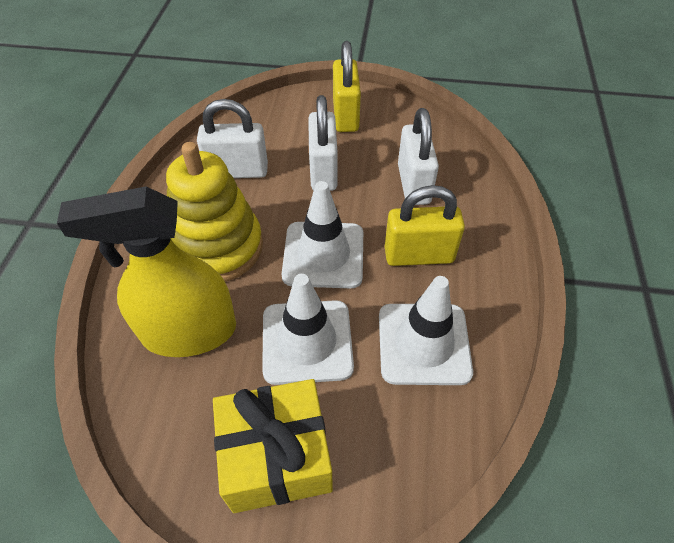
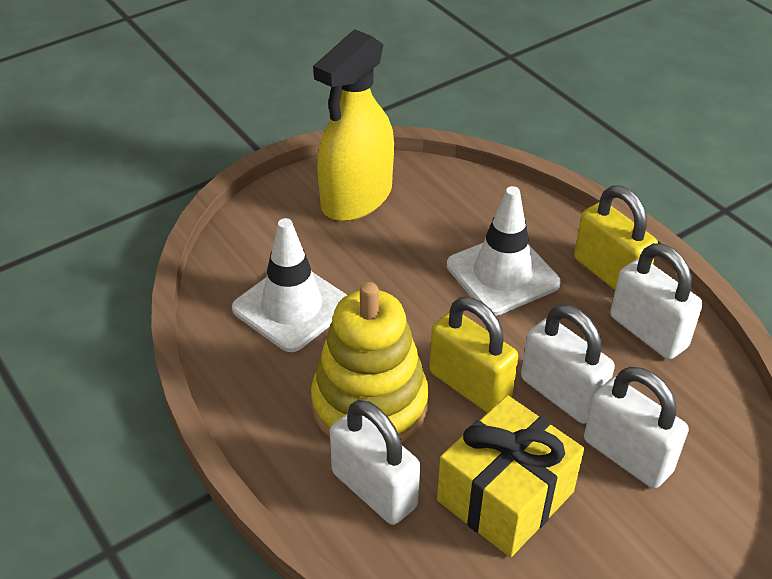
white padlock: 3 -> 4
white traffic cone: 3 -> 2

